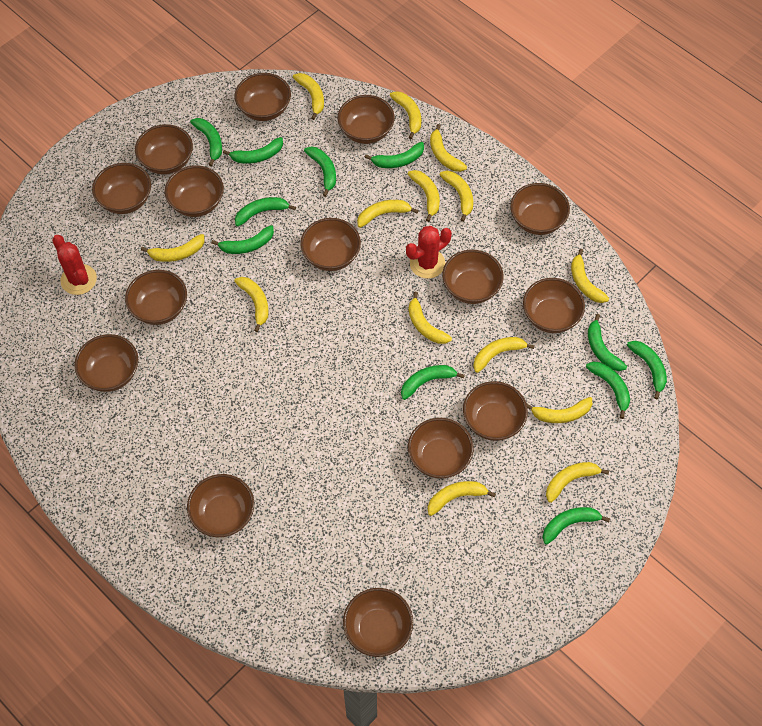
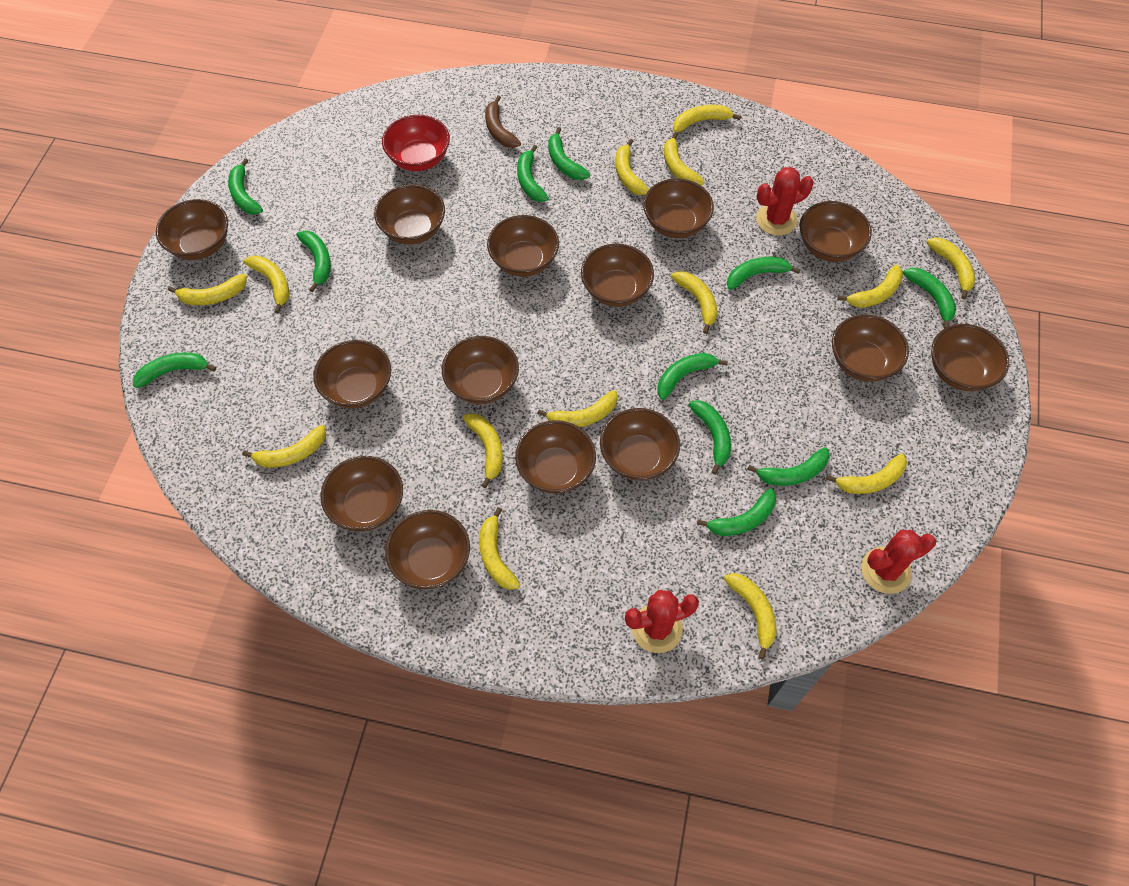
brown banana: 0 -> 1
brown bowl: 15 -> 14
red bowl: 0 -> 1
red cactus: 2 -> 3

